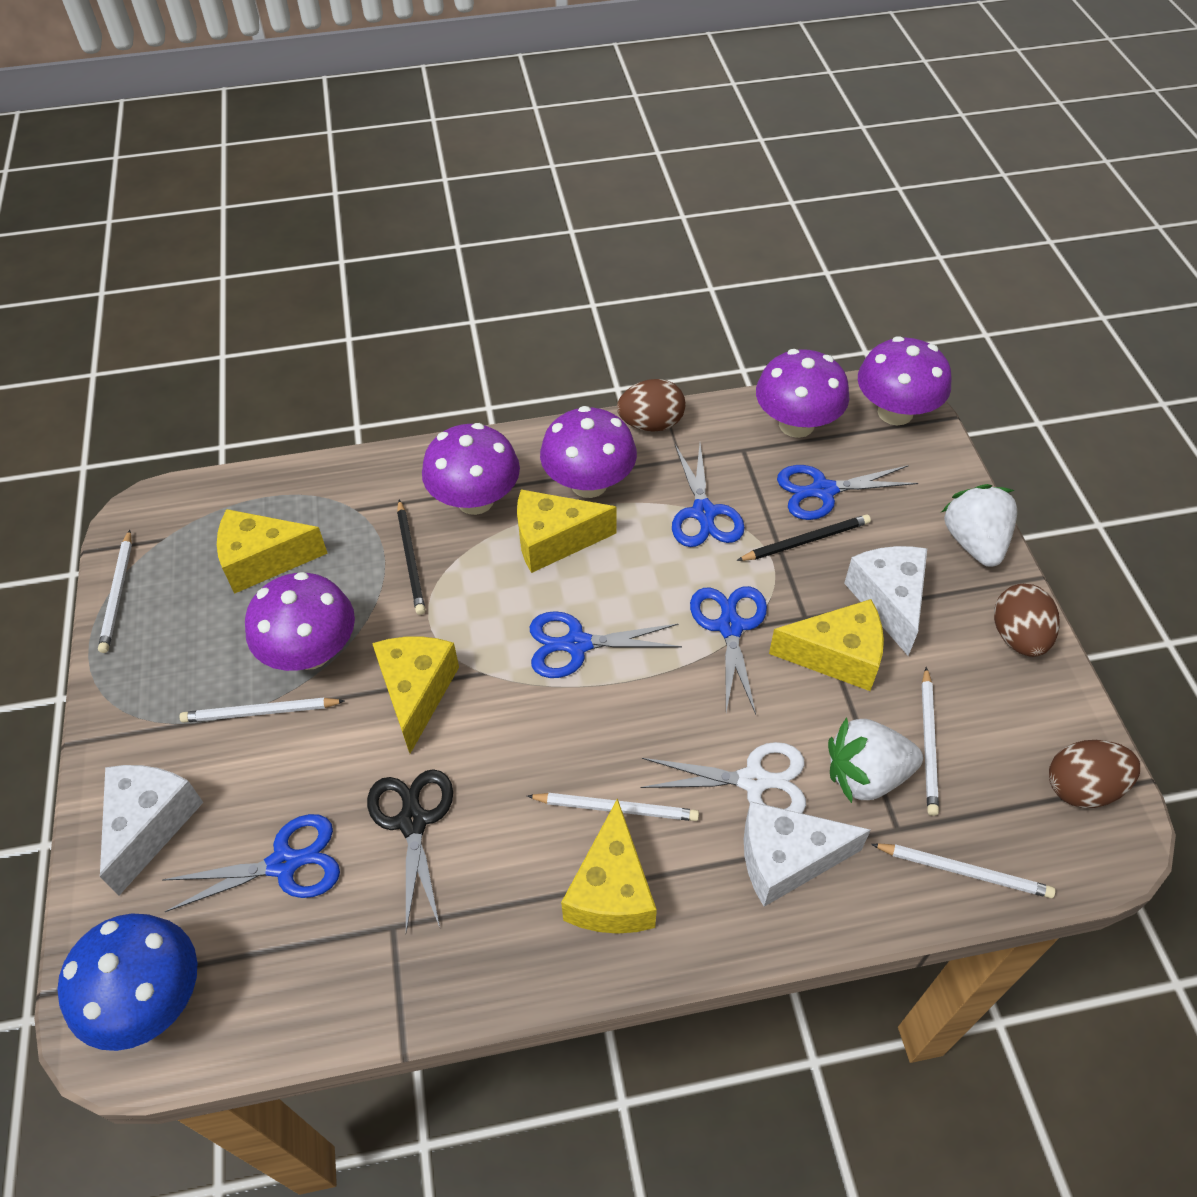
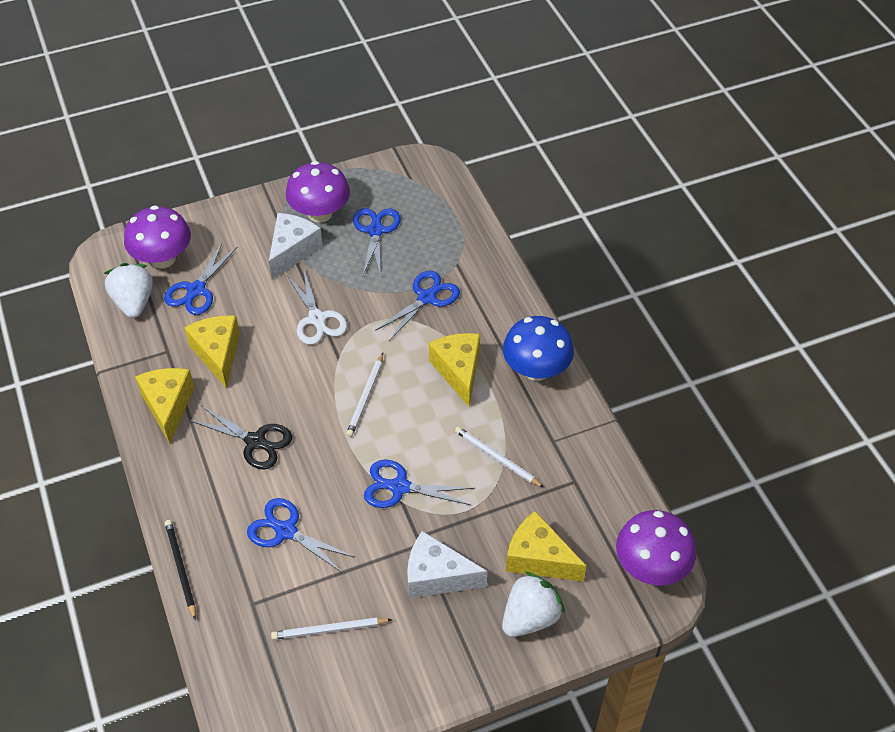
black pencil: 2 -> 1
brown egg: 3 -> 0
purple mushroom: 5 -> 3
white cheese: 3 -> 2
white pencil: 5 -> 3
yellow cheese: 5 -> 4

